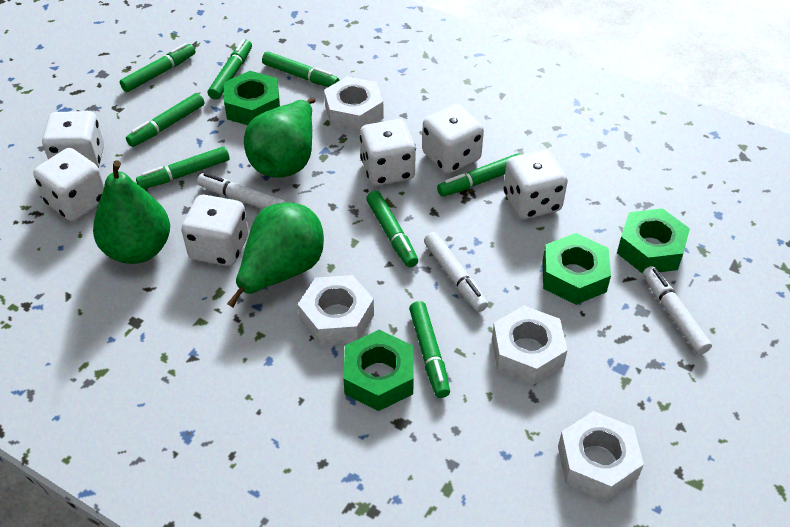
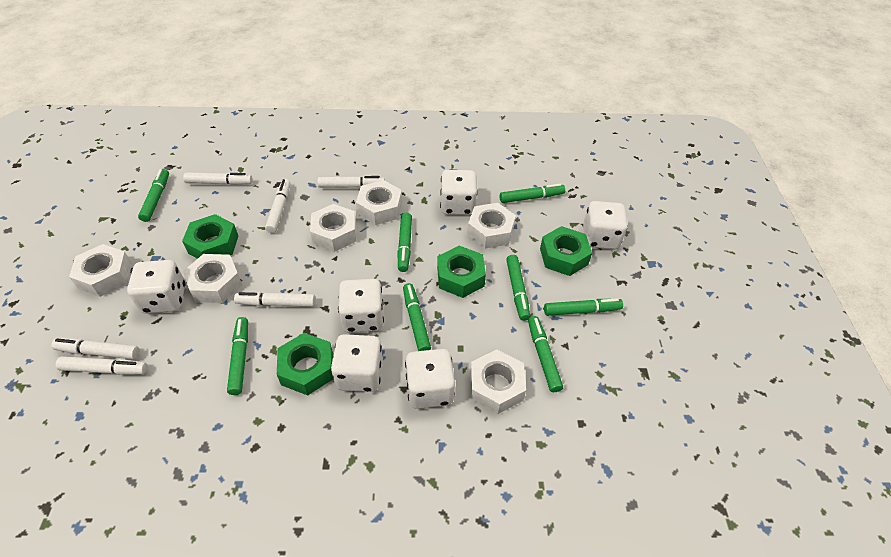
green pear: 3 -> 0
white marker: 3 -> 6
white nut: 4 -> 6

